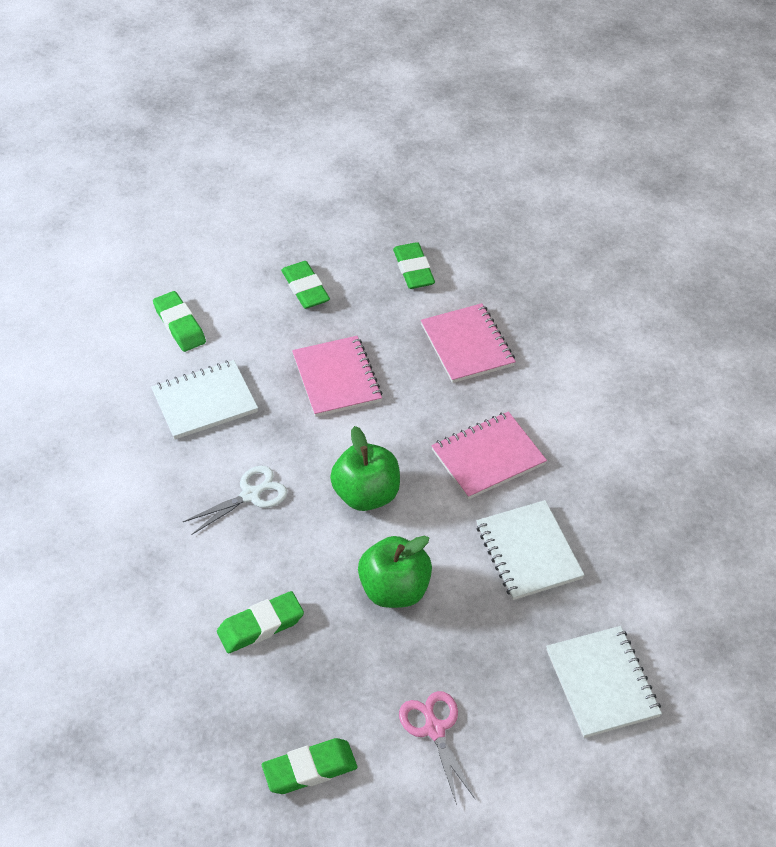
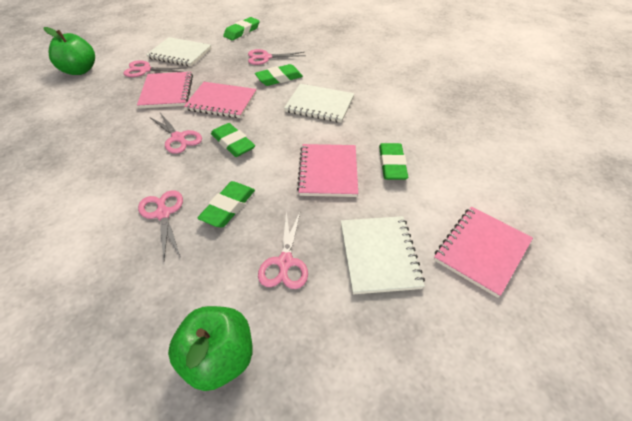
pink notebook: 3 -> 4
pink scissors: 1 -> 5
white scissors: 1 -> 0

